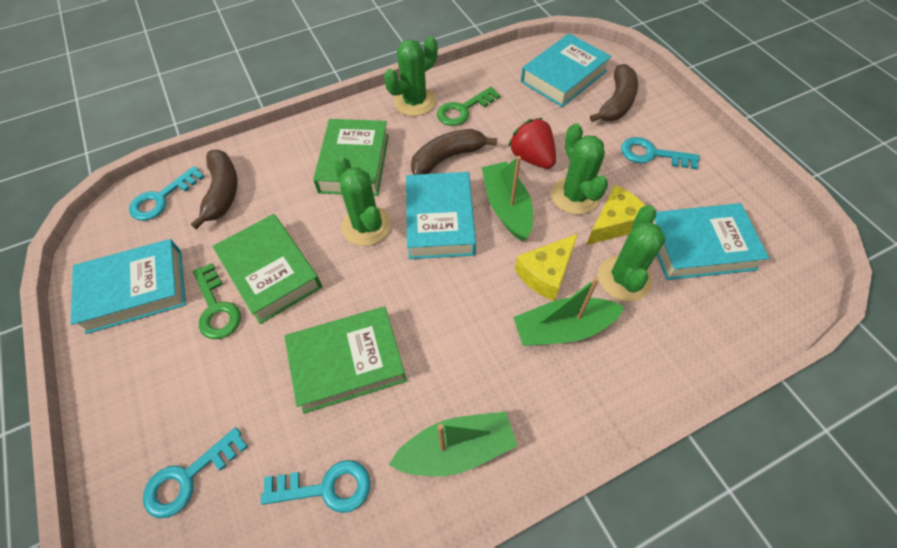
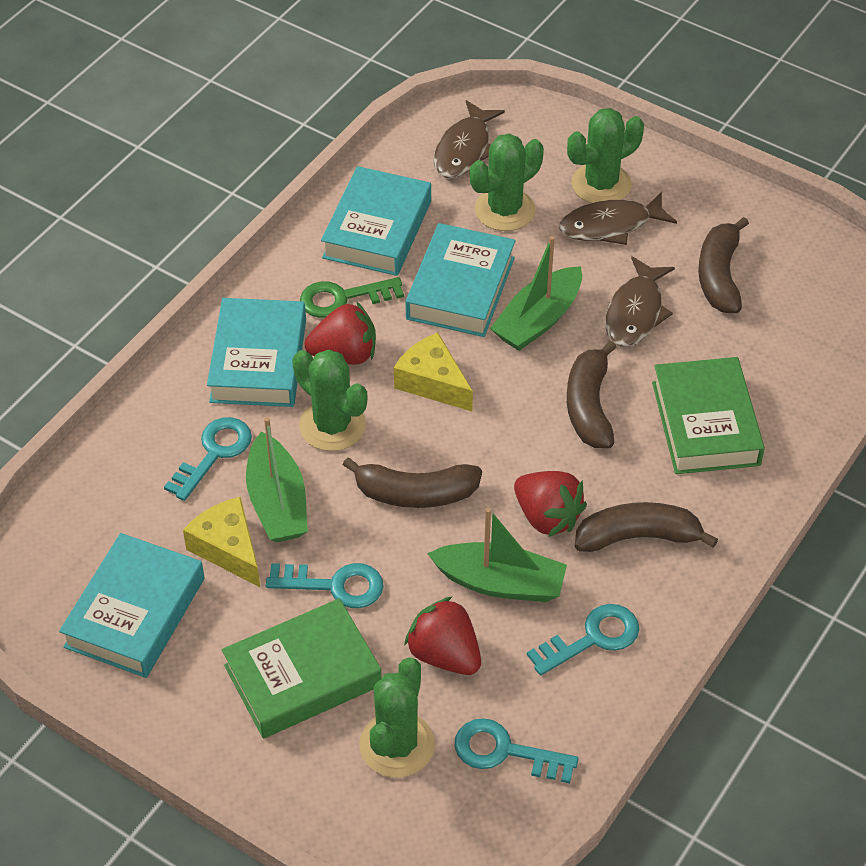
brown banana: 3 -> 4
brown fish: 0 -> 3
green book: 3 -> 2
green key: 2 -> 1
red strawberry: 1 -> 3

